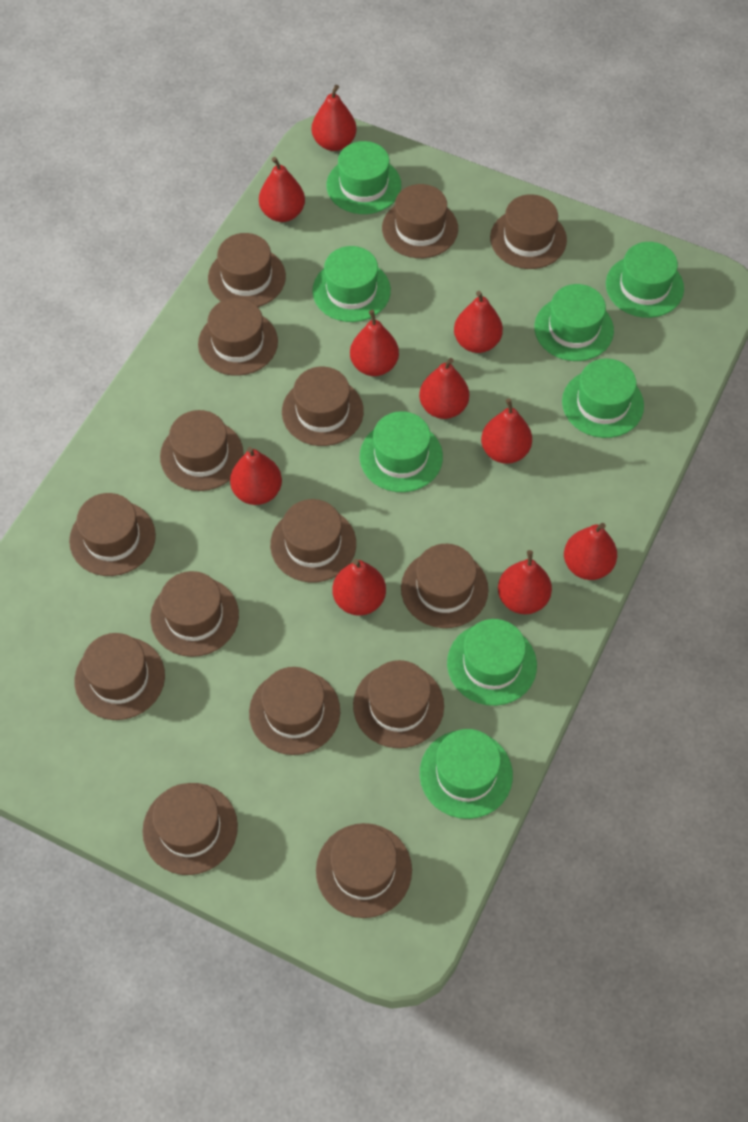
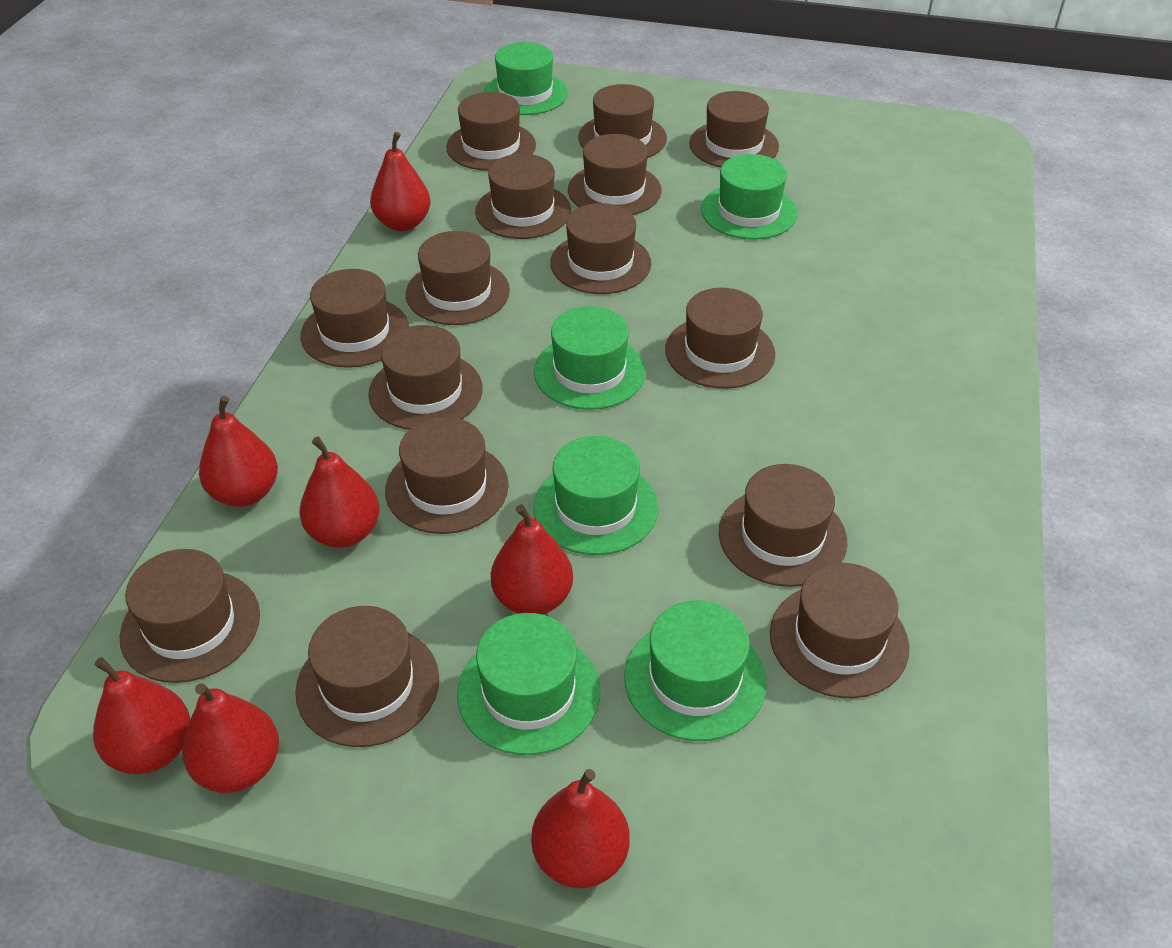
green hat: 8 -> 6
red pear: 10 -> 7

